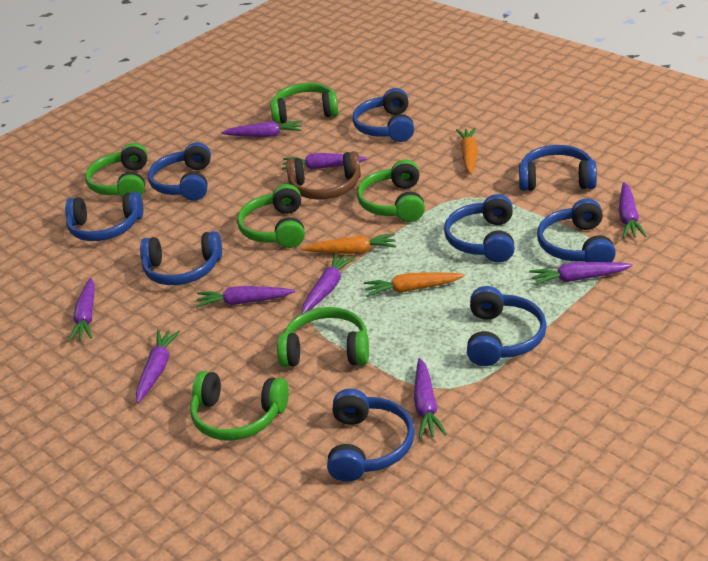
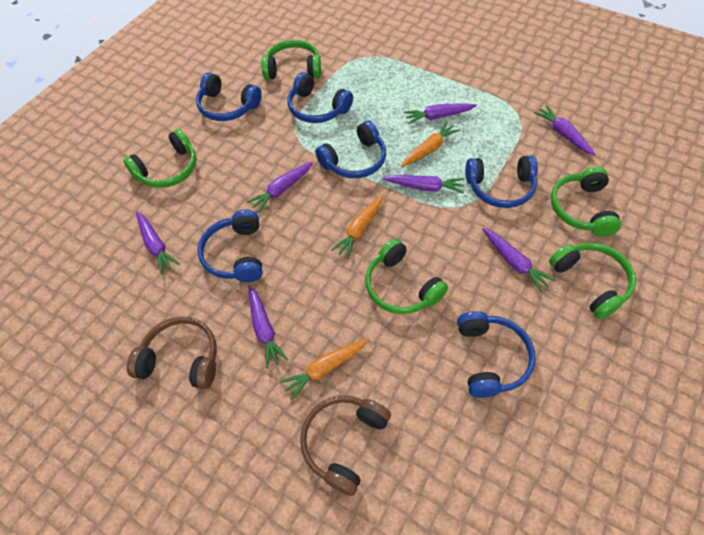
blue headphones: 9 -> 6
brown headphones: 1 -> 2
green headphones: 6 -> 5
purple carrot: 9 -> 7

